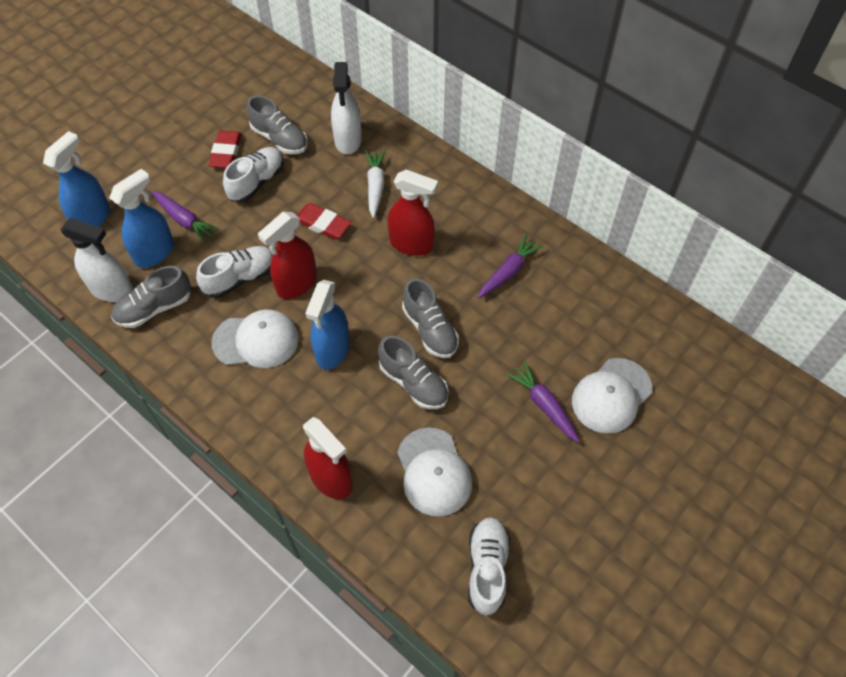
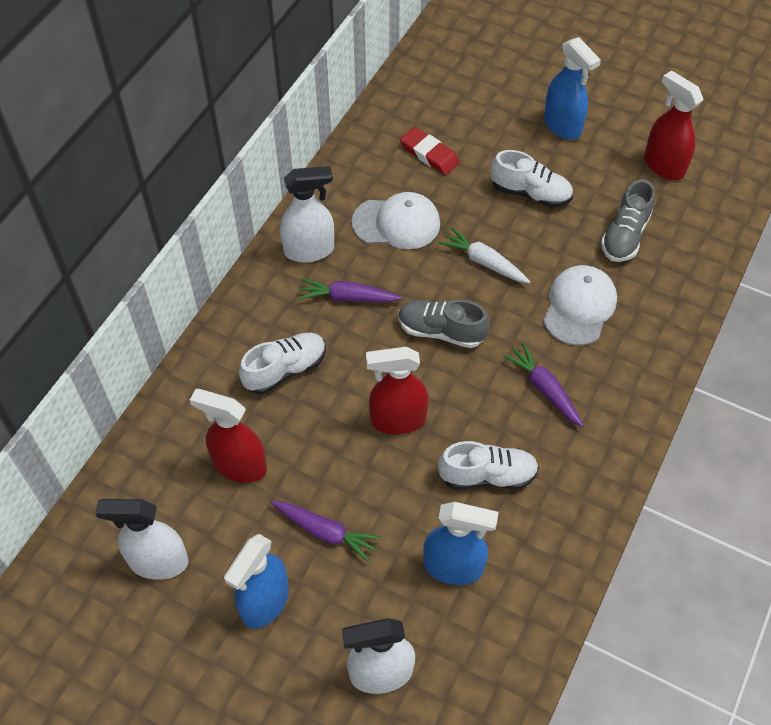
grey shoe: 4 -> 2
red eraser: 2 -> 1
white cap: 3 -> 2
white spray bottle: 2 -> 3

